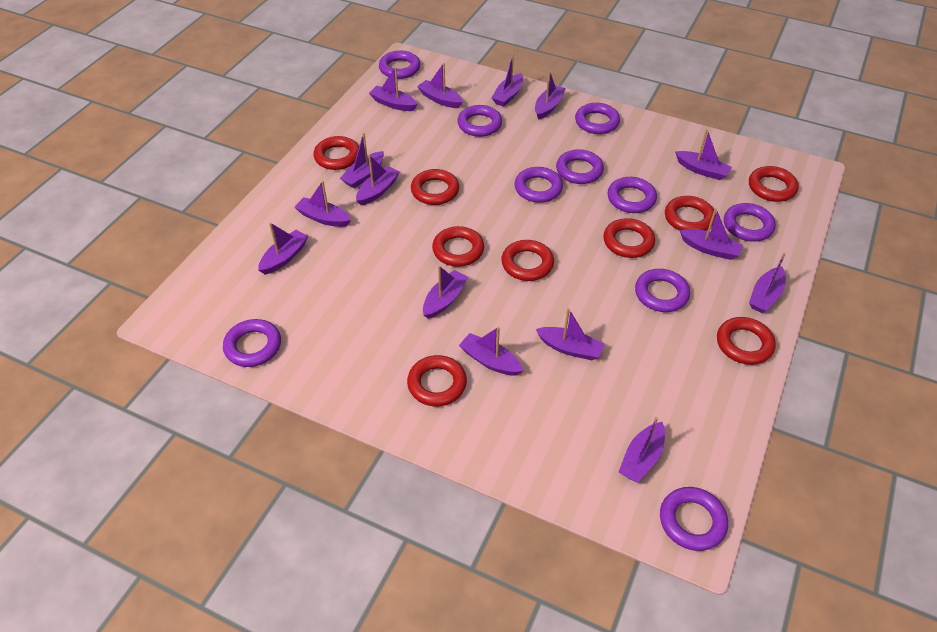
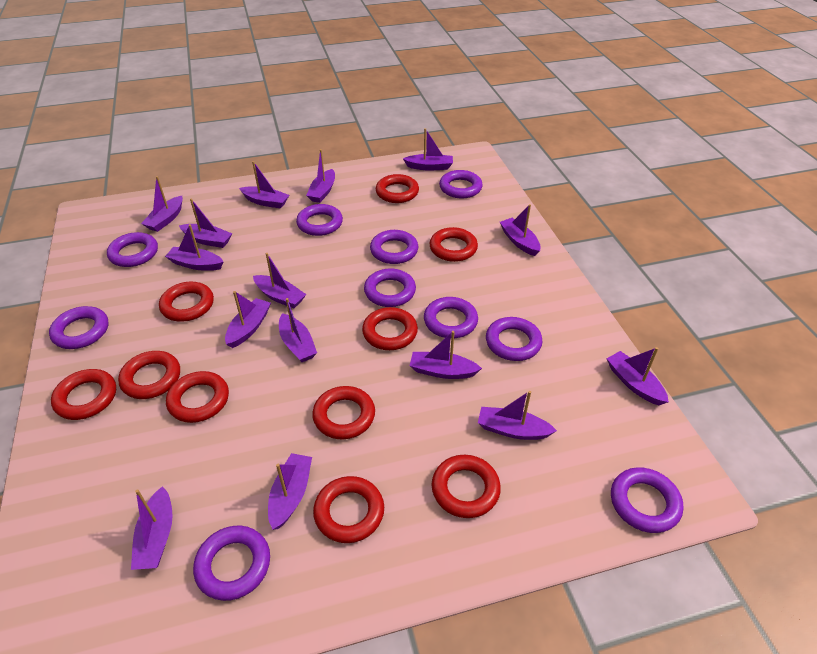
red ring: 9 -> 10

